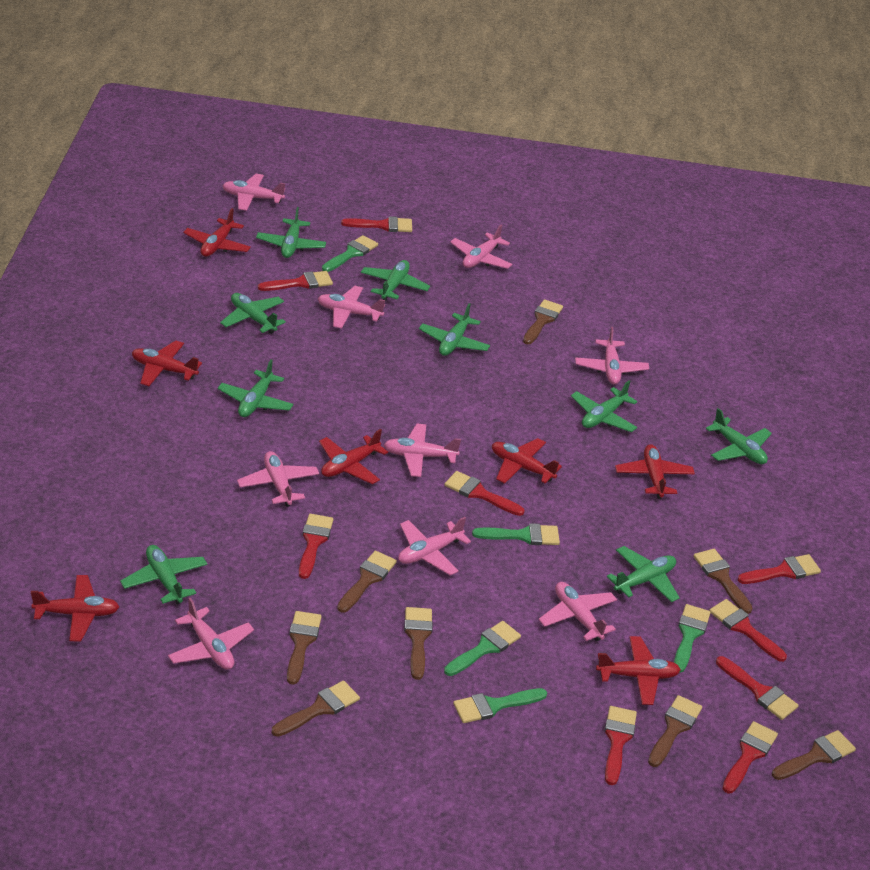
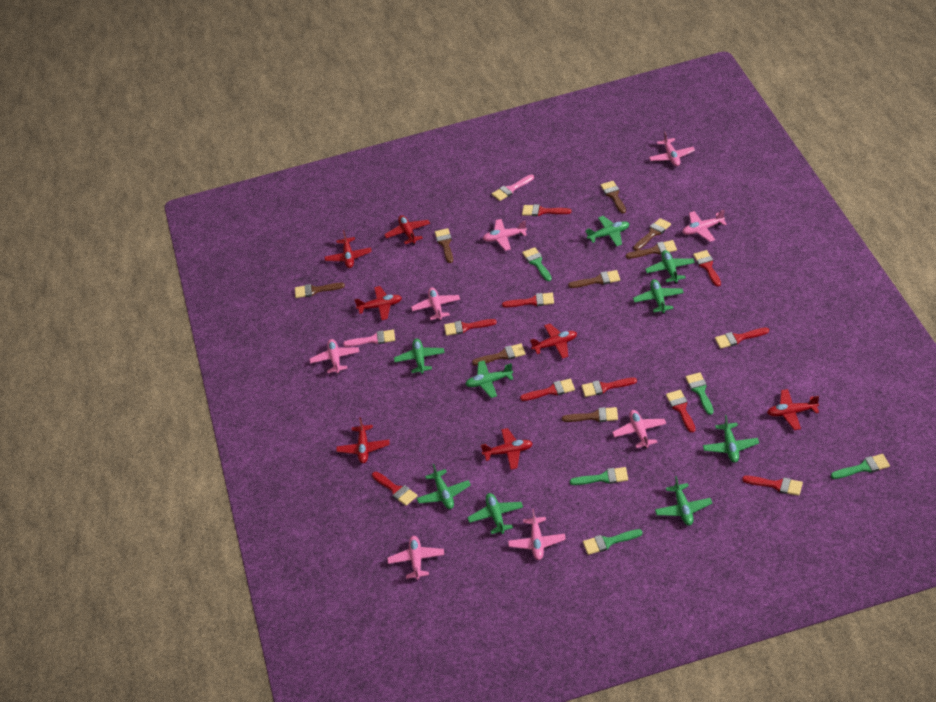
pink brush: 0 -> 2
pink plane: 9 -> 8
red brush: 9 -> 10

